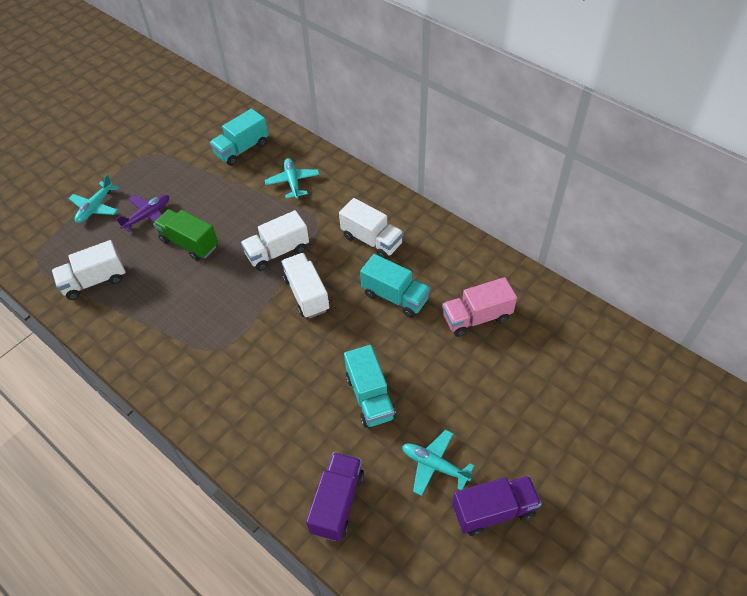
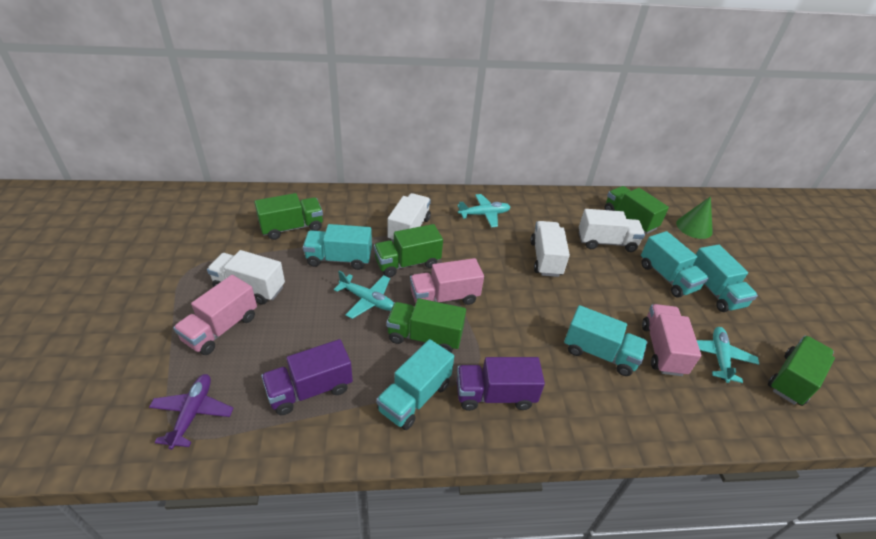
green cone: 0 -> 1
green truck: 1 -> 5
pink truck: 1 -> 3
turquoise truck: 3 -> 5

